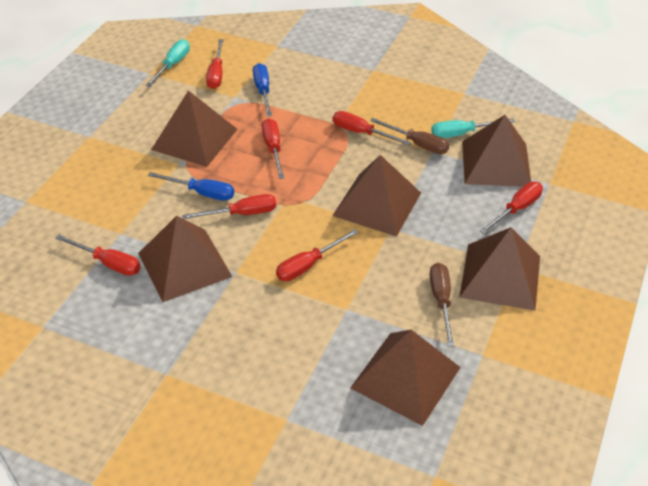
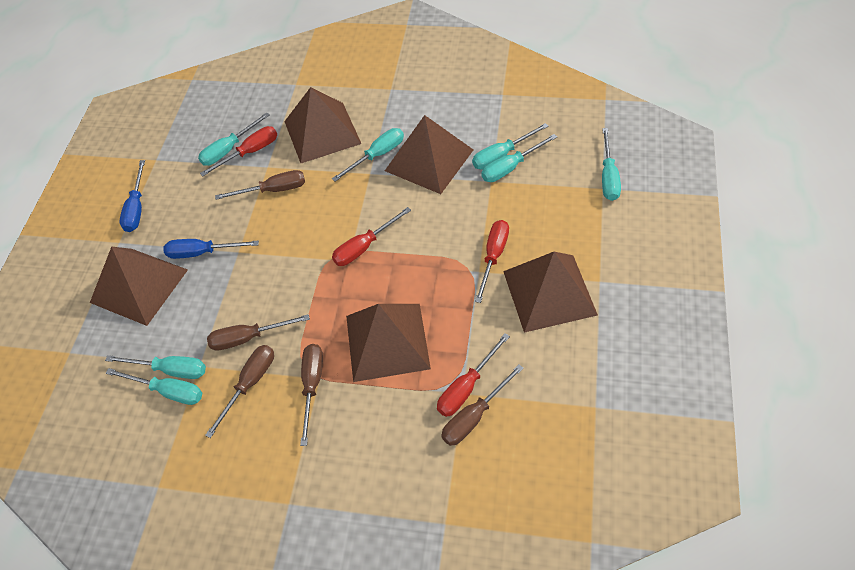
brown pyramid: 6 -> 5
brown screwdriver: 2 -> 5
red screwdriver: 7 -> 4
turquoise screwdriver: 2 -> 7

